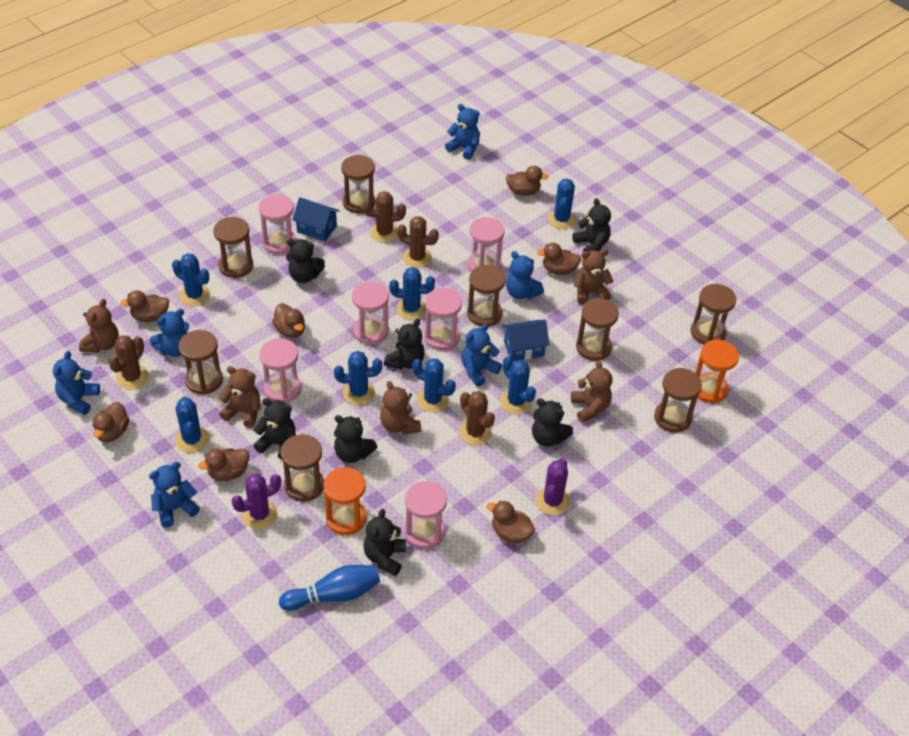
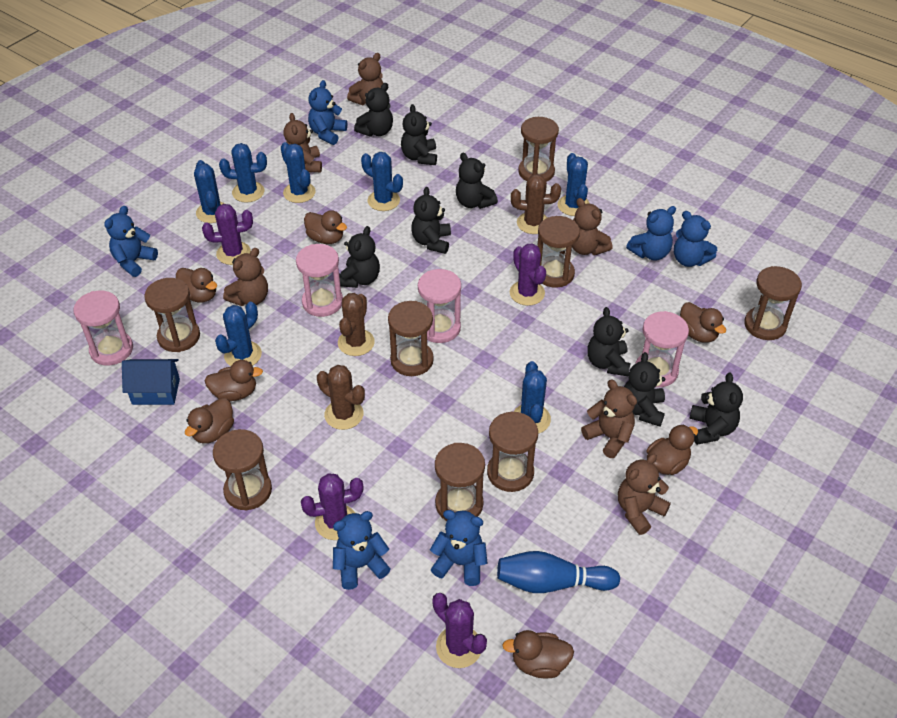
black teddy bear: 7 -> 8
blue house: 2 -> 1
brown cactus: 4 -> 3
brown teddy bear: 5 -> 6
orange hourglass: 2 -> 0
pink hourglass: 6 -> 4
purple cactus: 2 -> 4

